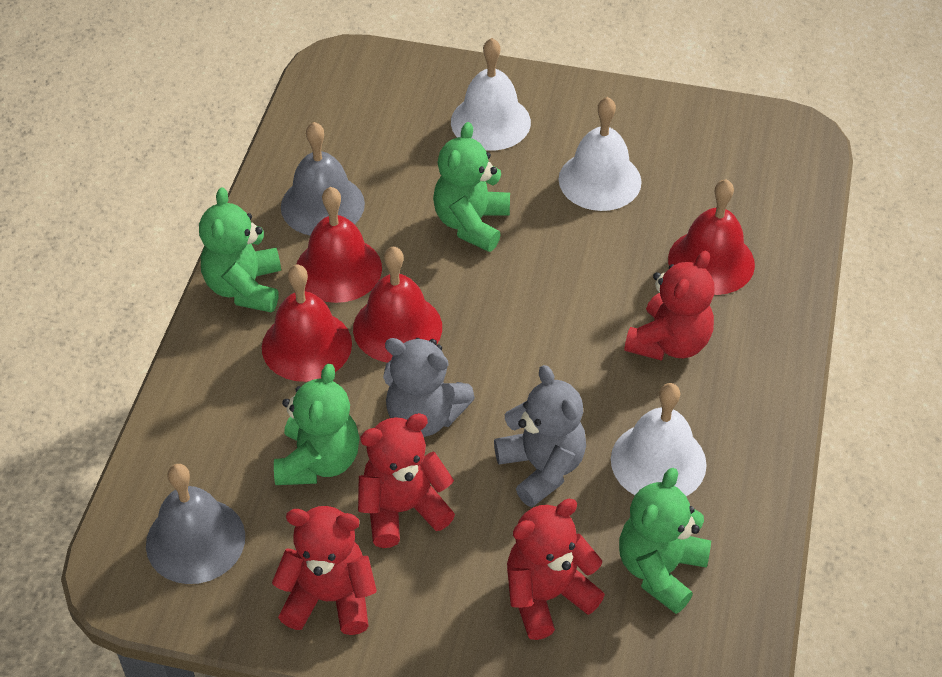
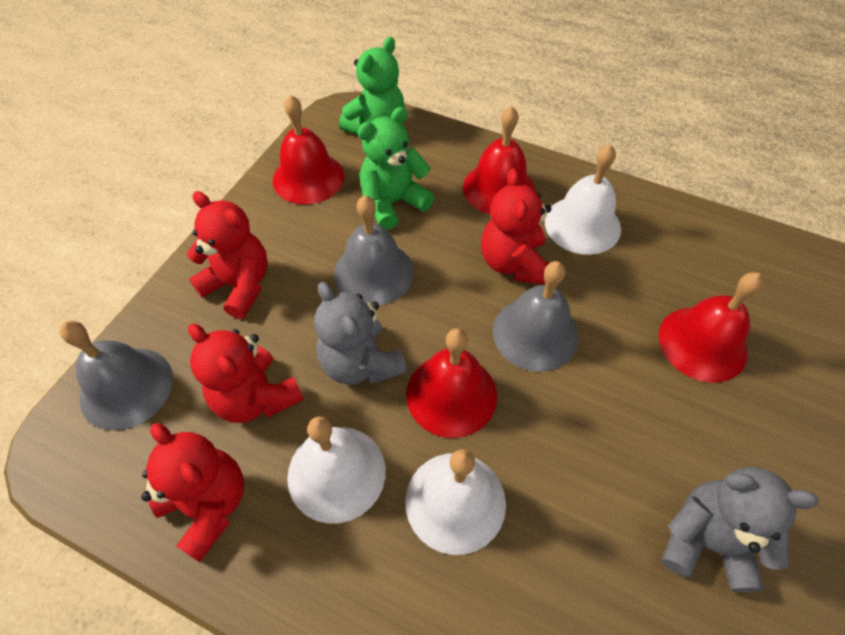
green teddy bear: 4 -> 2
grey bell: 2 -> 3

